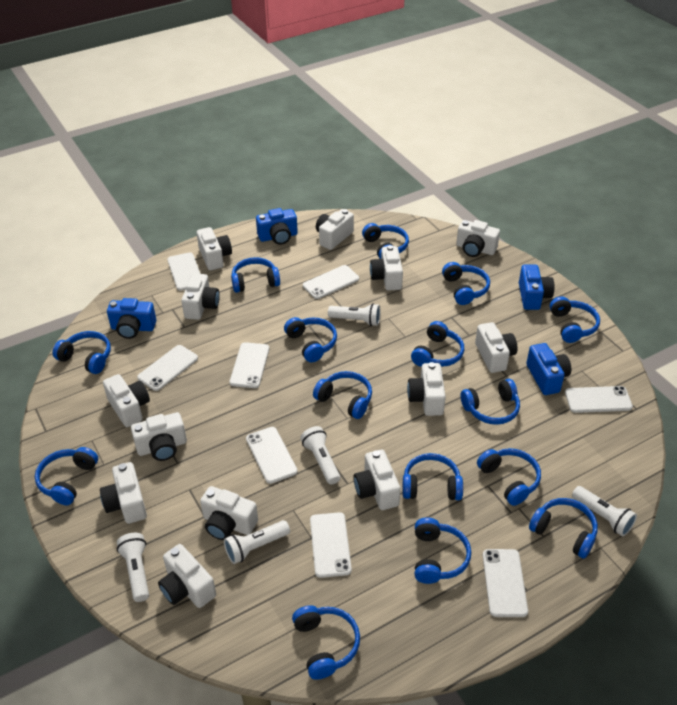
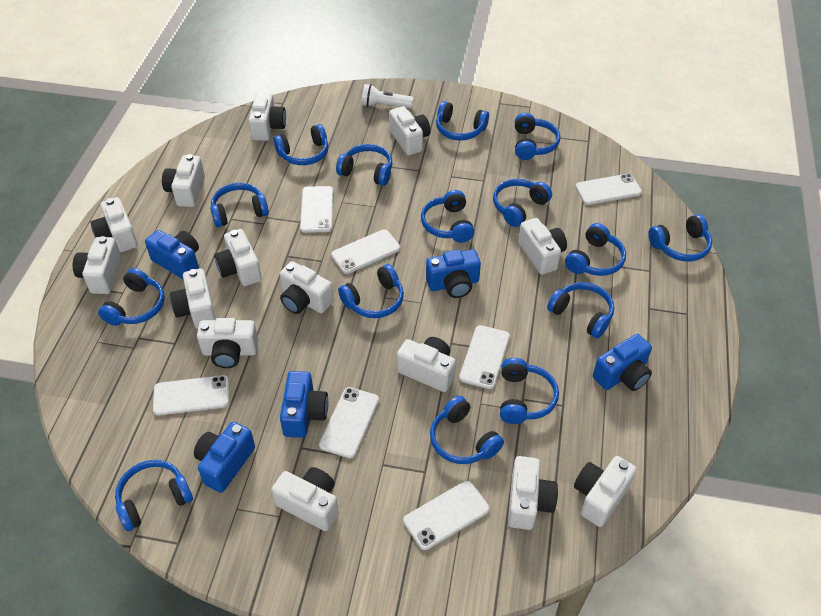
blue camera: 4 -> 5
white camera: 13 -> 14
white flashlight: 5 -> 1
white phone: 8 -> 7

